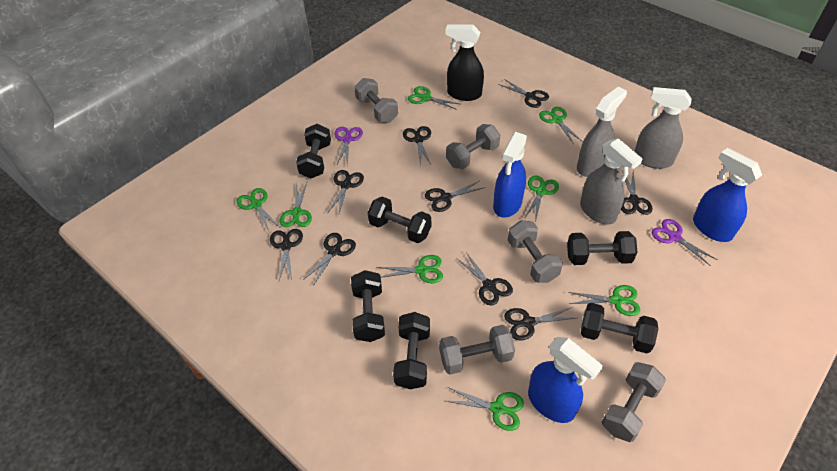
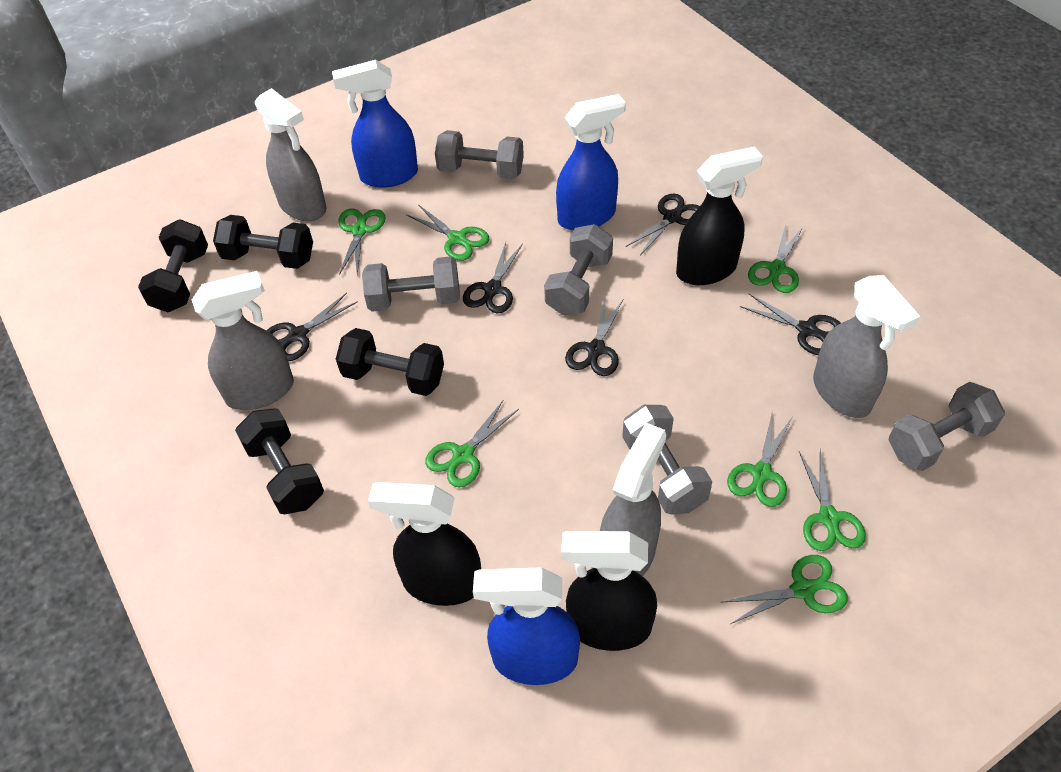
black dumbbell: 6 -> 4
black scissors: 9 -> 5
black spray bottle: 1 -> 3
green scissors: 8 -> 7
grey spray bottle: 3 -> 4
purple scissors: 2 -> 0

